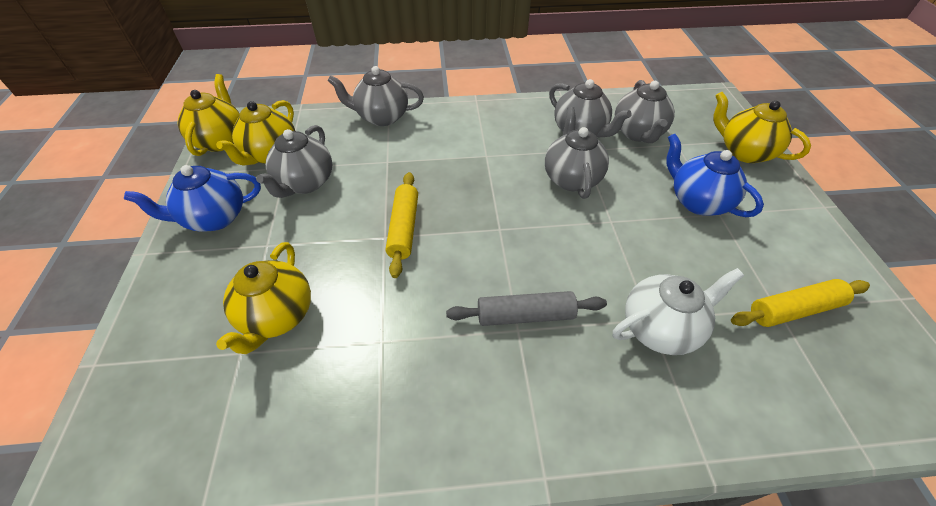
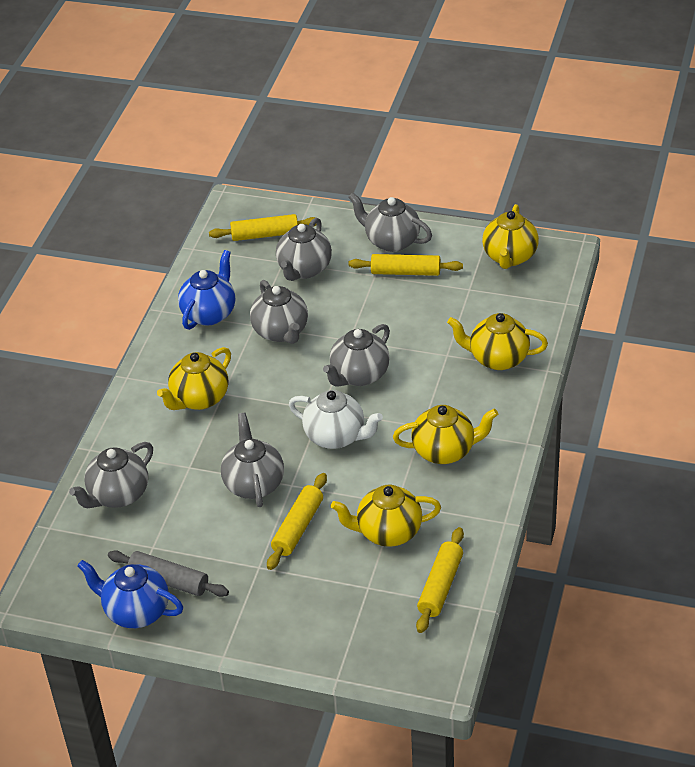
grey teapot: 5 -> 6
yellow rolling pin: 2 -> 4
yellow teapot: 4 -> 5

